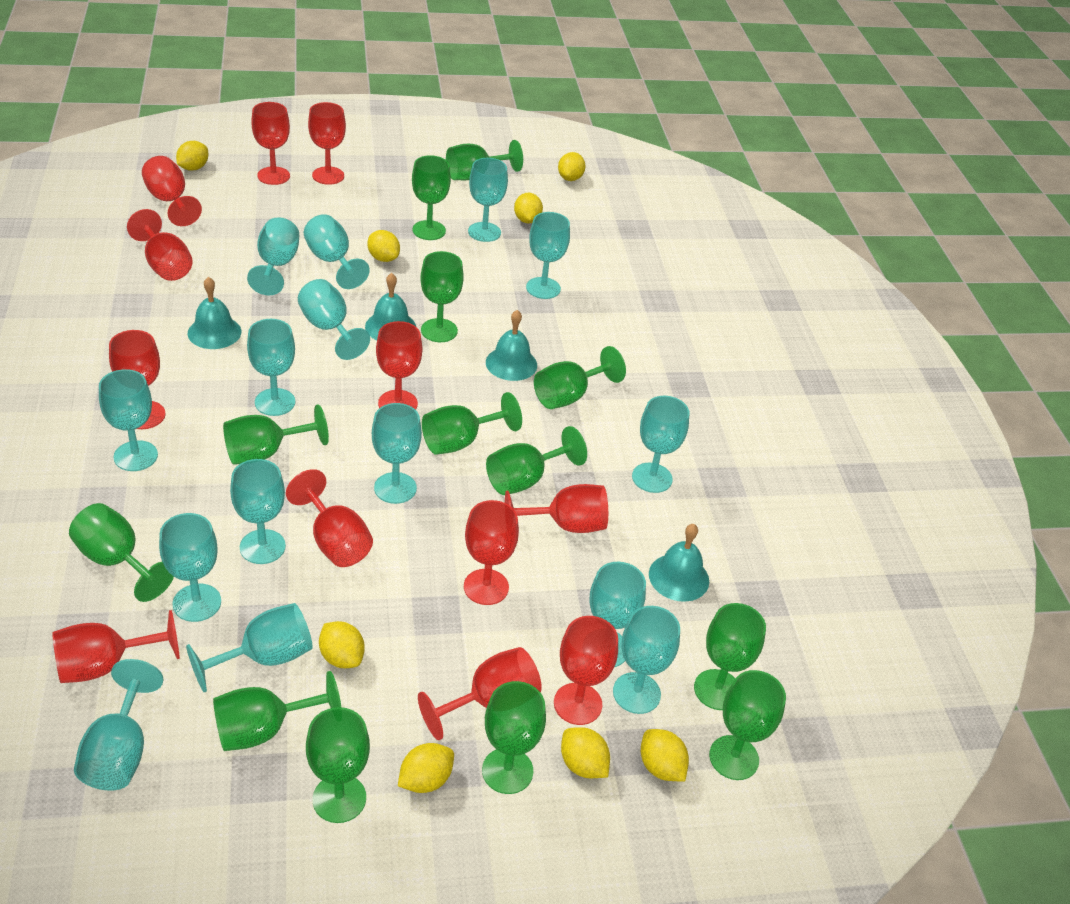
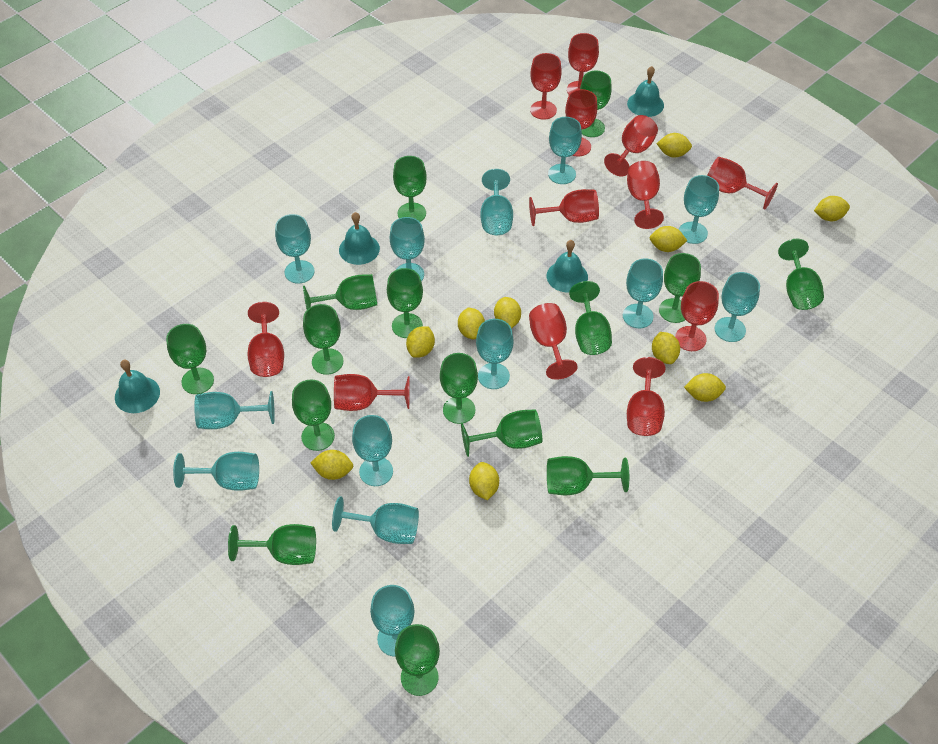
green goblet: 13 -> 15
turquoise goblet: 15 -> 13
yellow lemon: 8 -> 10

